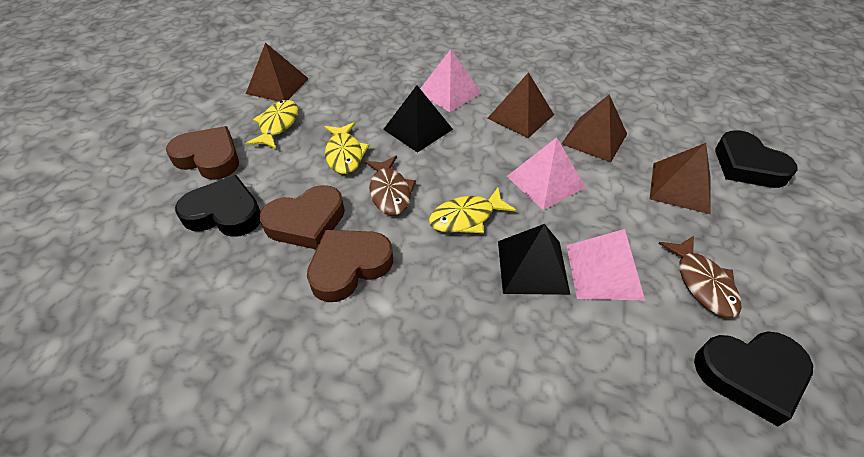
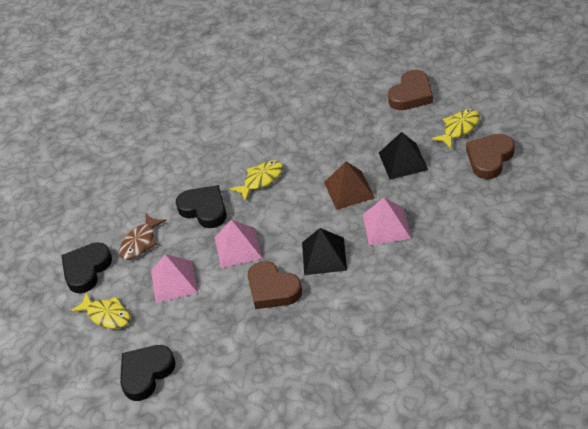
brown fish: 2 -> 1
brown pyramid: 4 -> 1

